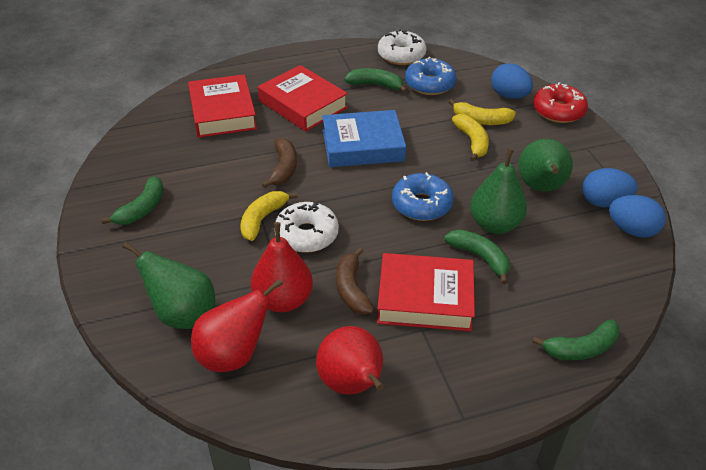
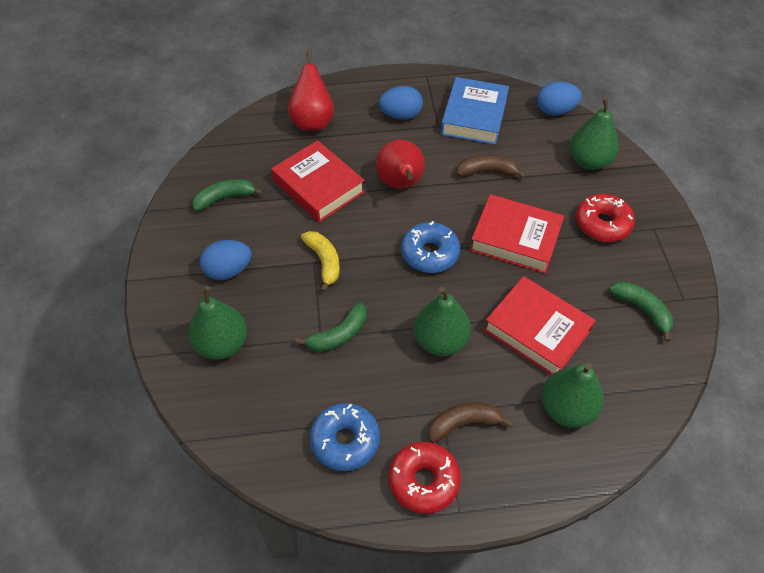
green banana: 4 -> 3
green pear: 3 -> 4
red donut: 1 -> 2
red pear: 3 -> 2
white donut: 2 -> 0
yellow banana: 3 -> 1

